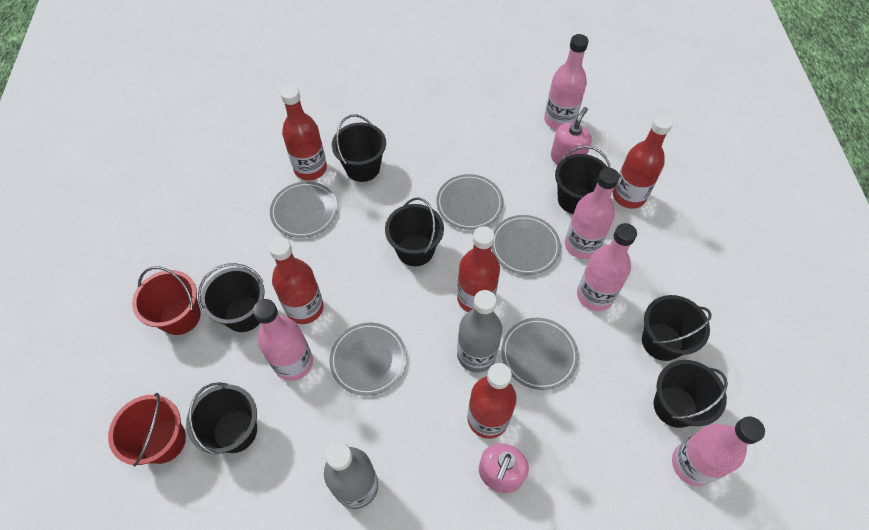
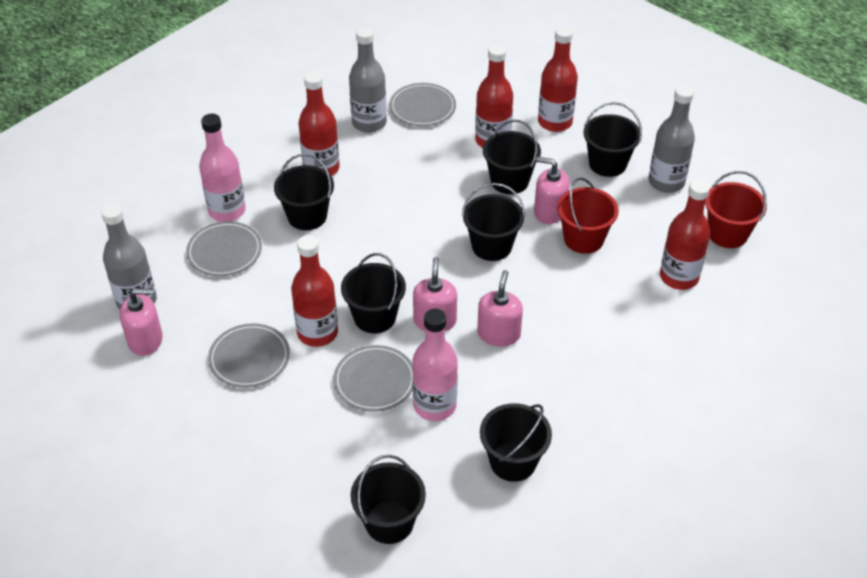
grey bottle: 2 -> 3
grey plate: 5 -> 4
pink bottle: 5 -> 2
pink soap dispenser: 2 -> 4

